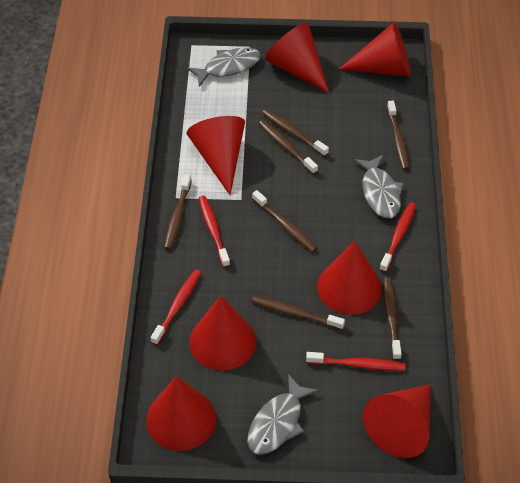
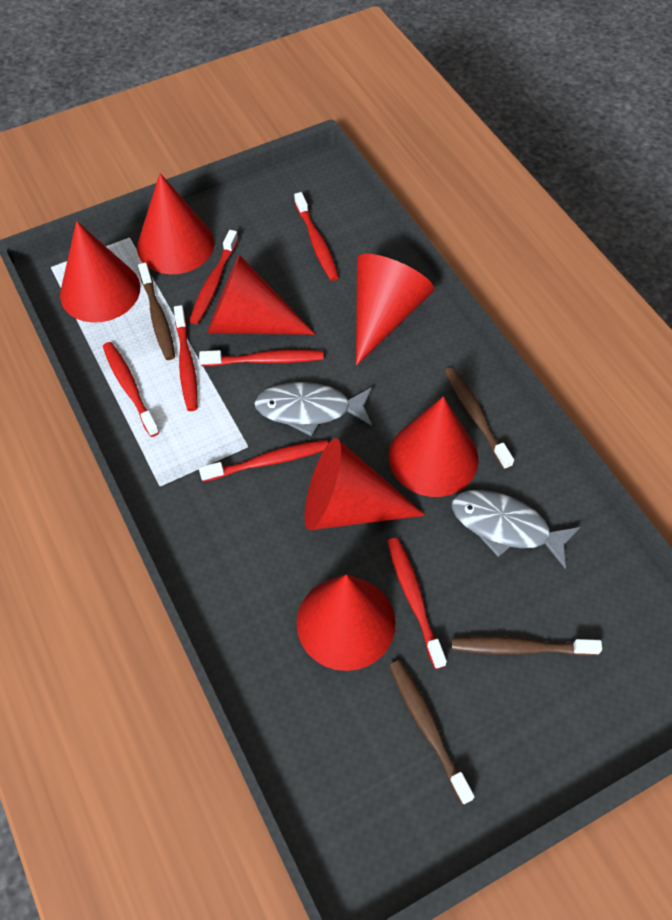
brown toothbrush: 7 -> 4
grey fish: 3 -> 2
red toothbrush: 4 -> 7

